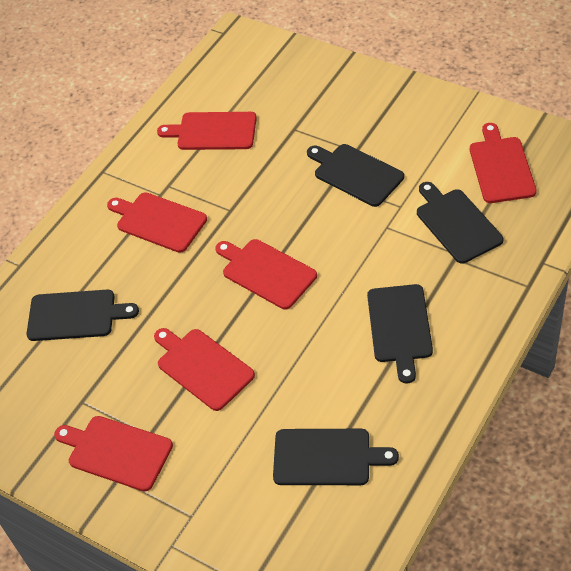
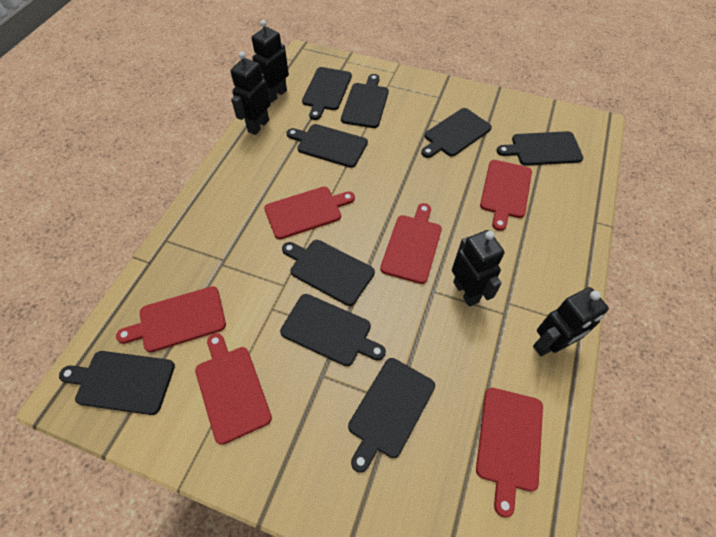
black cutting board: 5 -> 9
black robot: 0 -> 4

